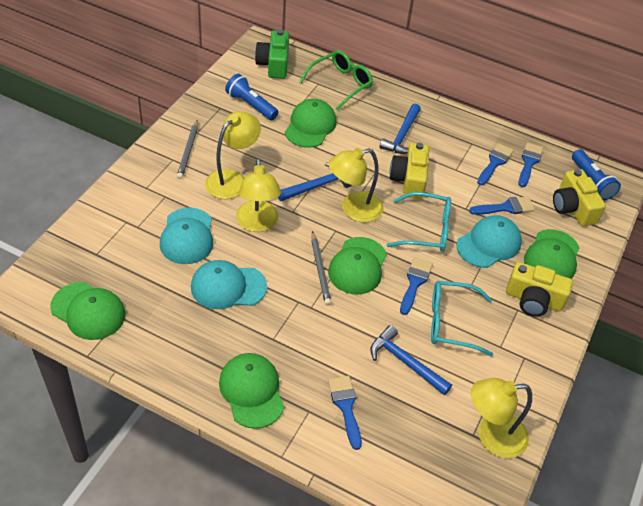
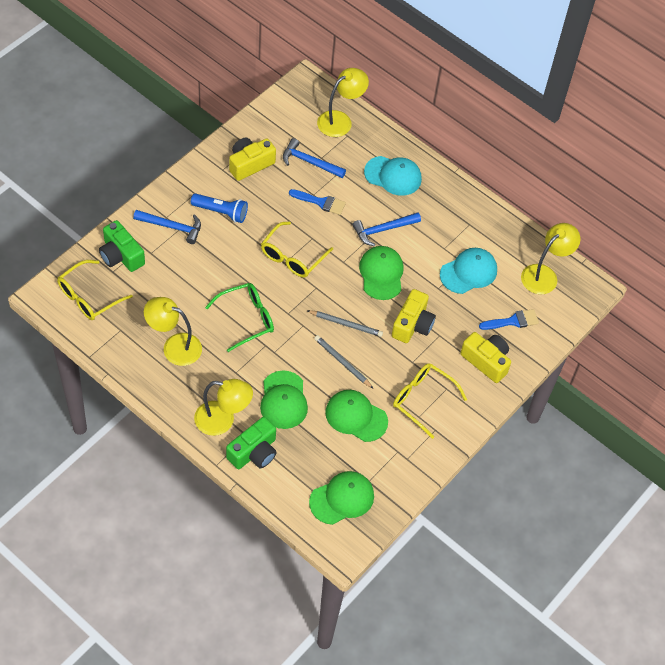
blue brush: 5 -> 2
blue flashlight: 2 -> 1
green camera: 1 -> 2
green cap: 5 -> 4
turquoise cap: 3 -> 2
turquoise glasses: 2 -> 0
yellow glasses: 0 -> 3

